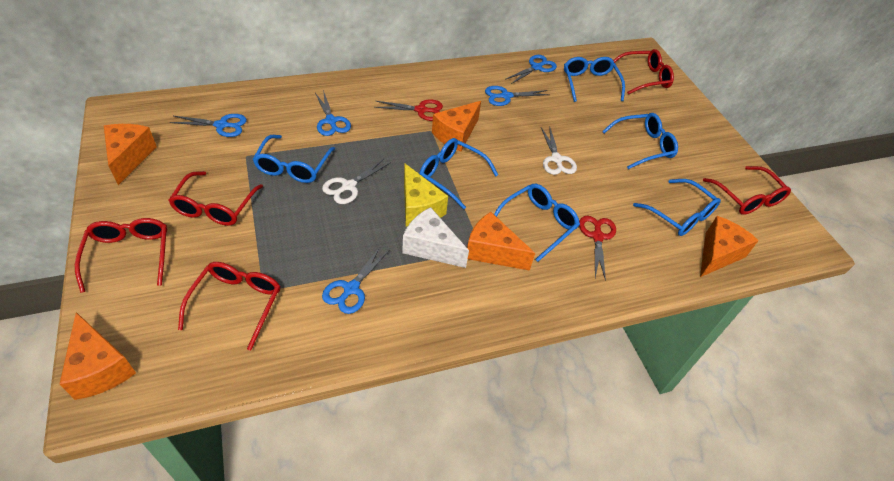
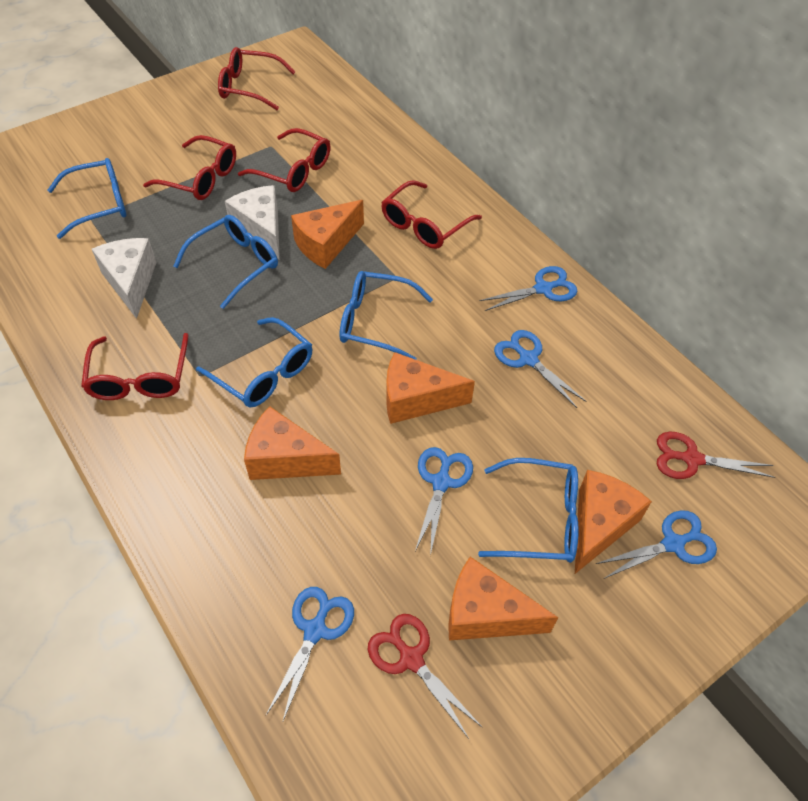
blue glasses: 6 -> 5
white cheese: 1 -> 2
white scissors: 2 -> 0
yellow cheese: 1 -> 0

